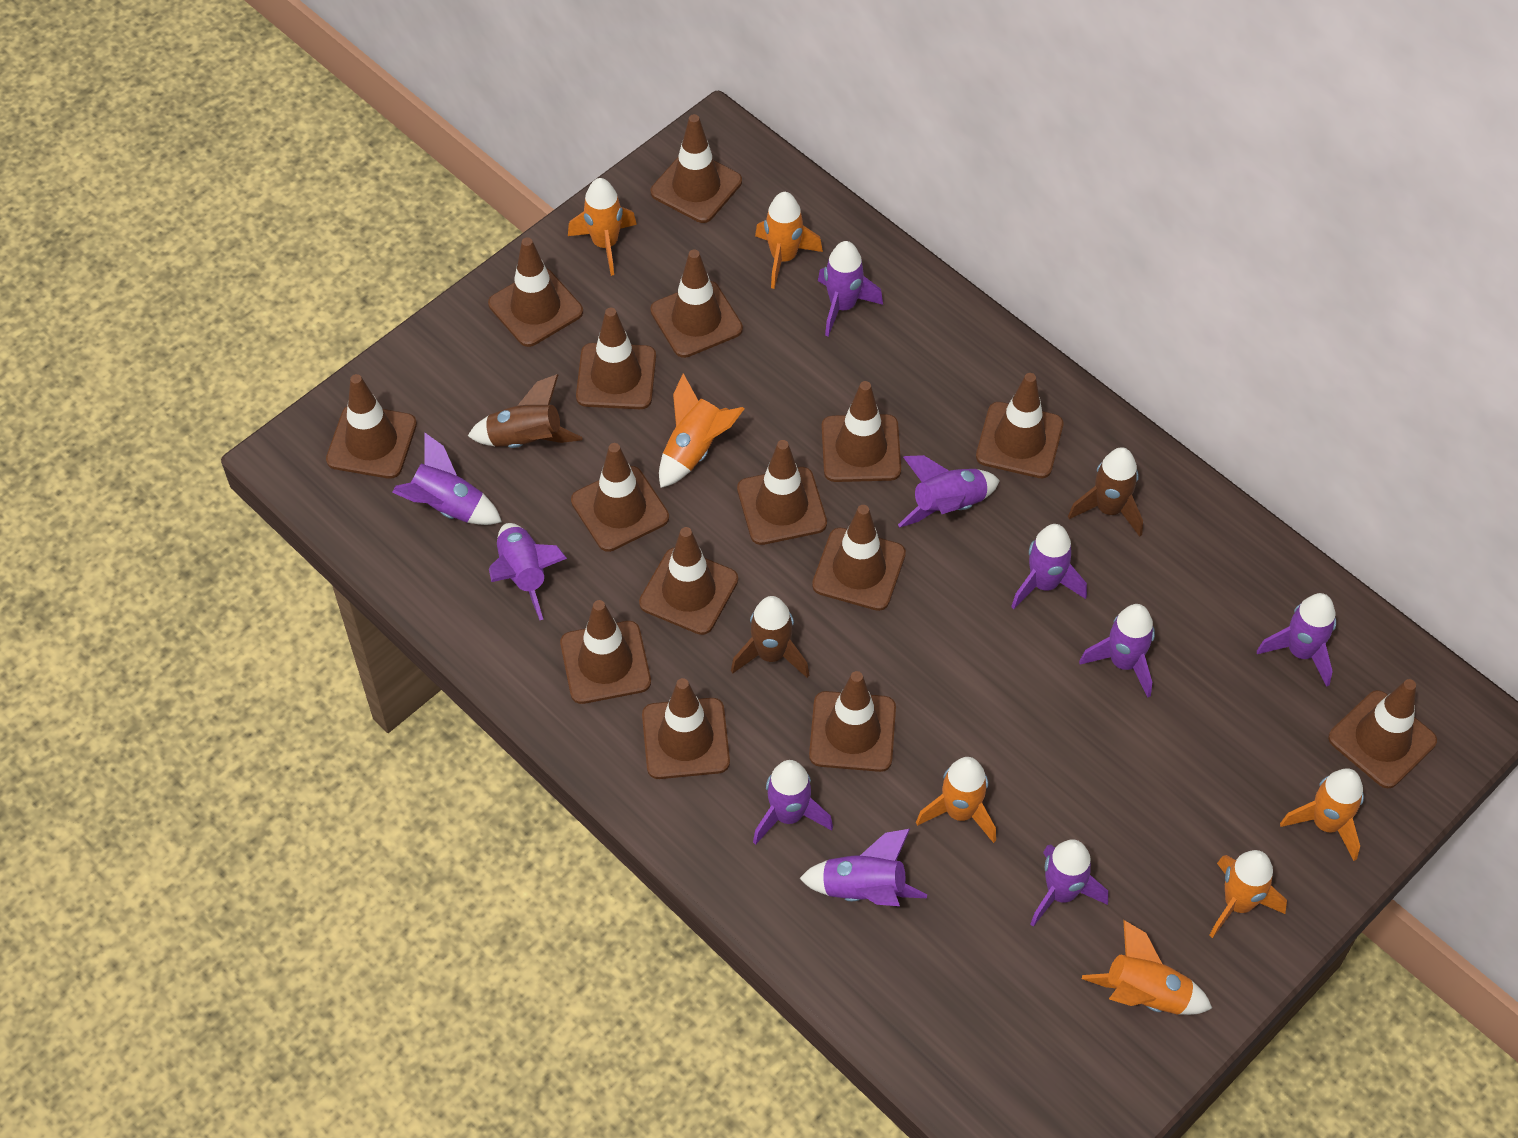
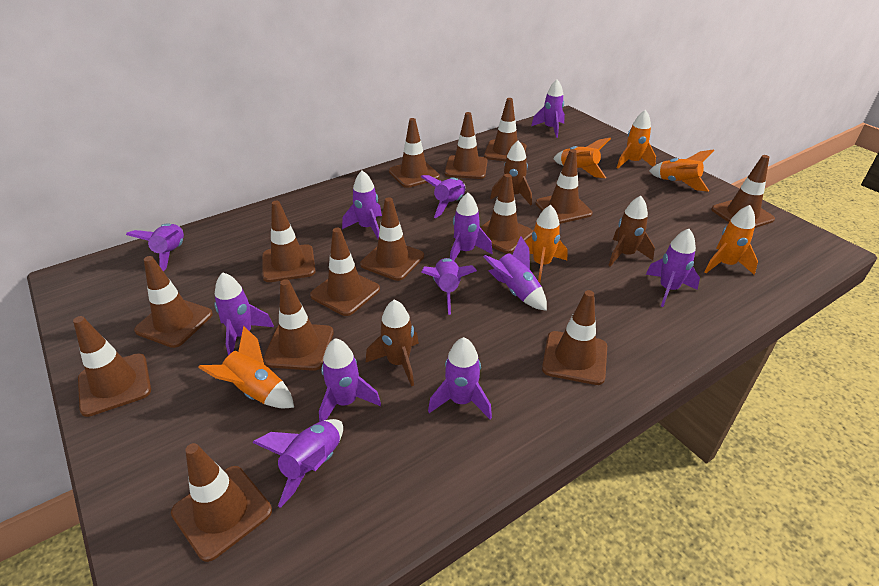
brown traffic cone: 15 -> 14
orange rocket: 7 -> 6
purple rocket: 10 -> 12

